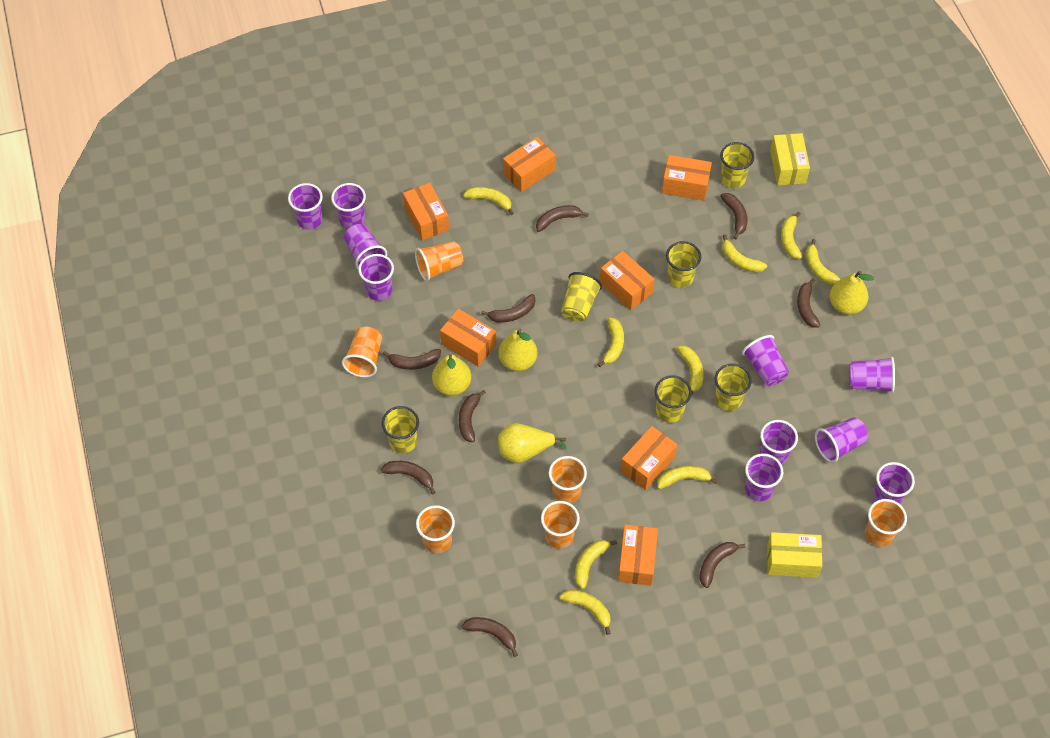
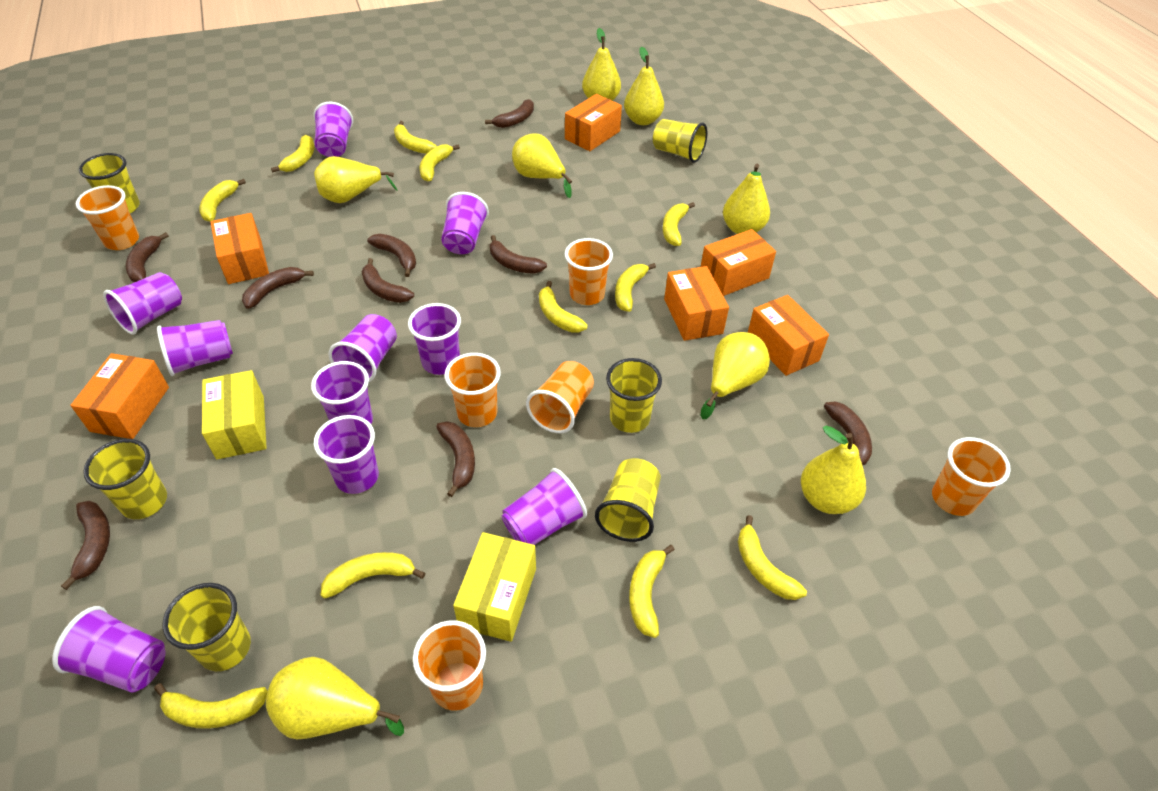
orange box: 7 -> 6
yellow banana: 9 -> 11
yellow pear: 4 -> 8

